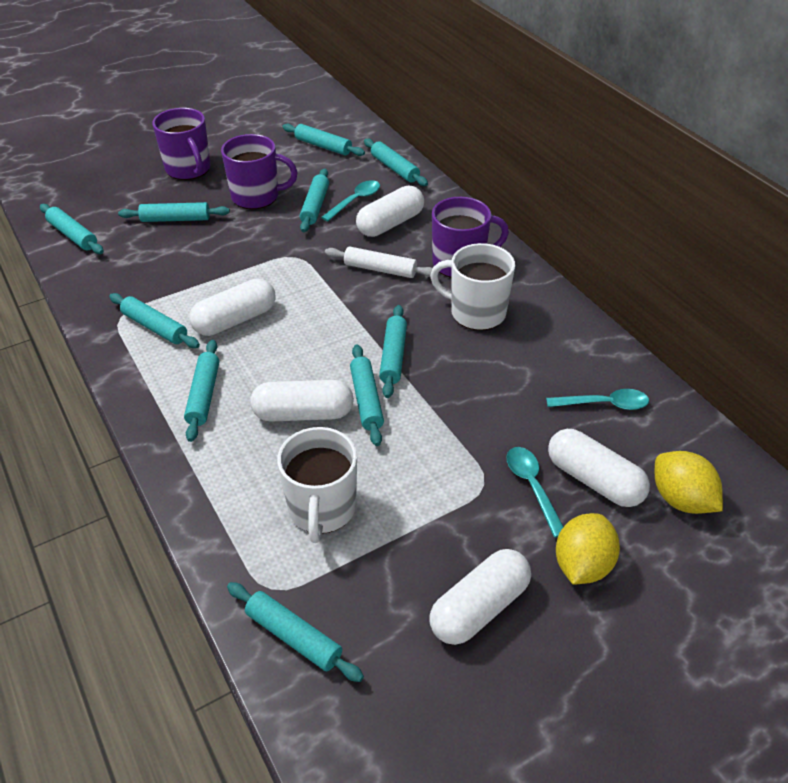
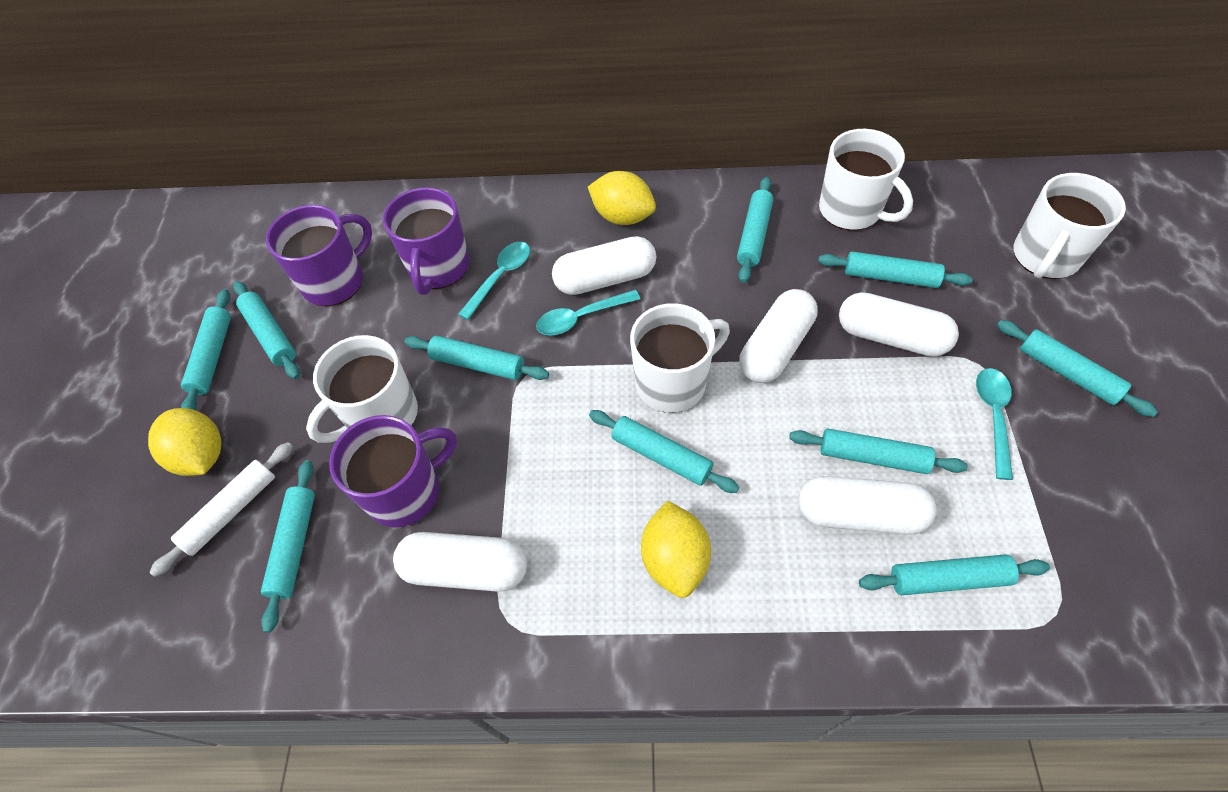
white mug: 2 -> 4
yellow lemon: 2 -> 3

